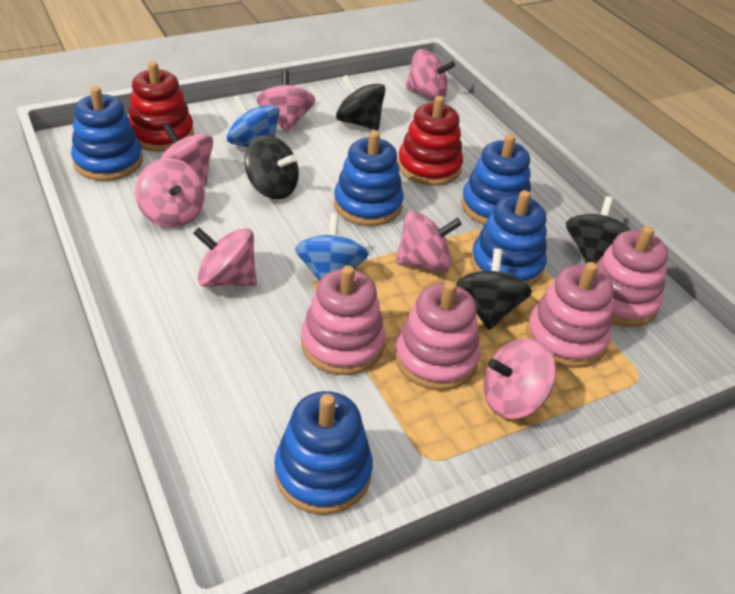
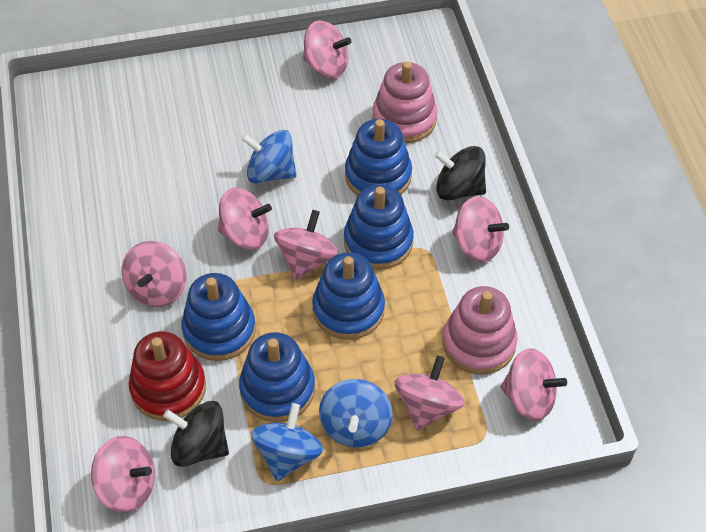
black spinning top: 4 -> 2
blue spinning top: 2 -> 3
pink spinning top: 7 -> 8
pink stacking toy: 4 -> 2
red stacking toy: 2 -> 1

